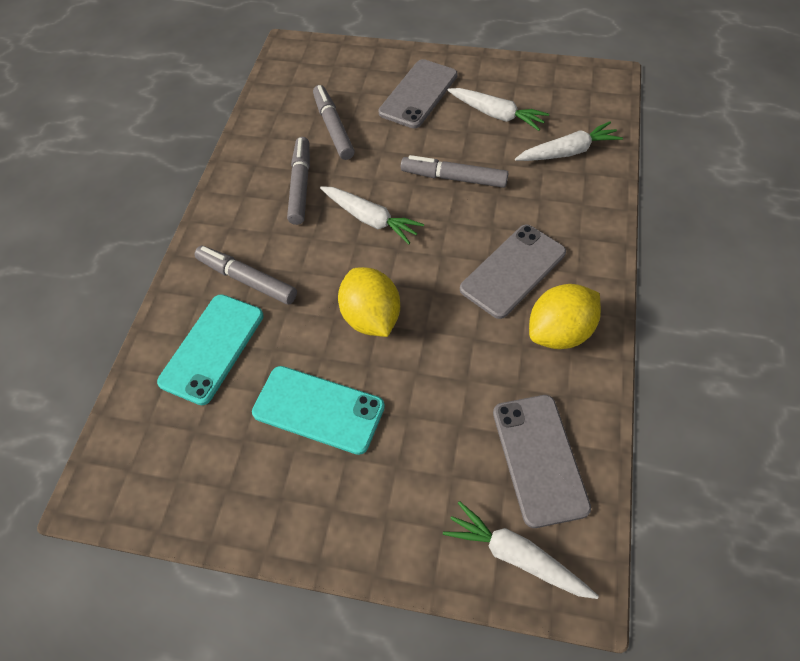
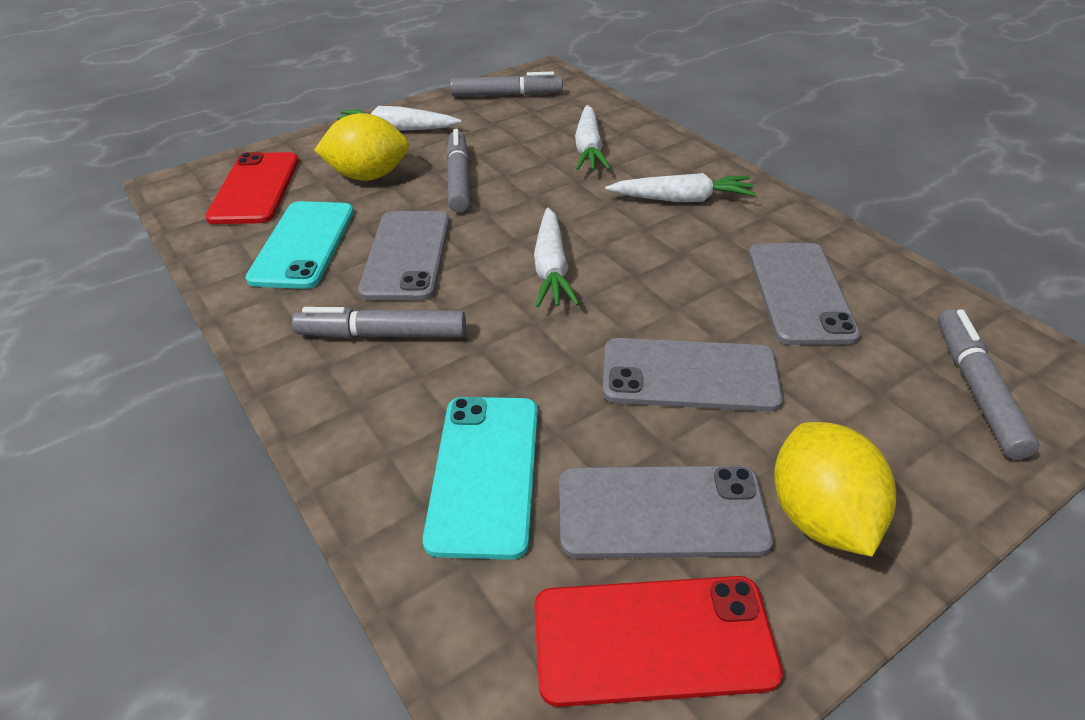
grey phone: 3 -> 4
red phone: 0 -> 2

